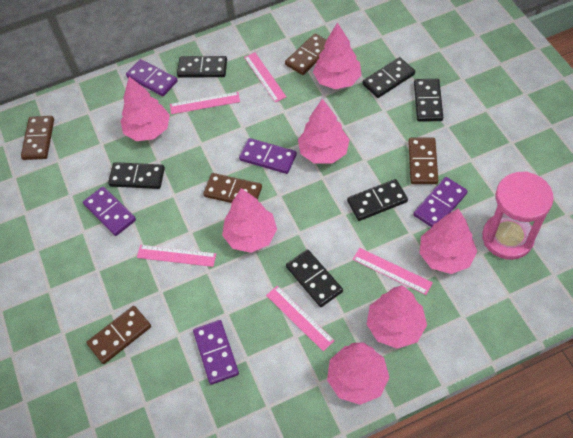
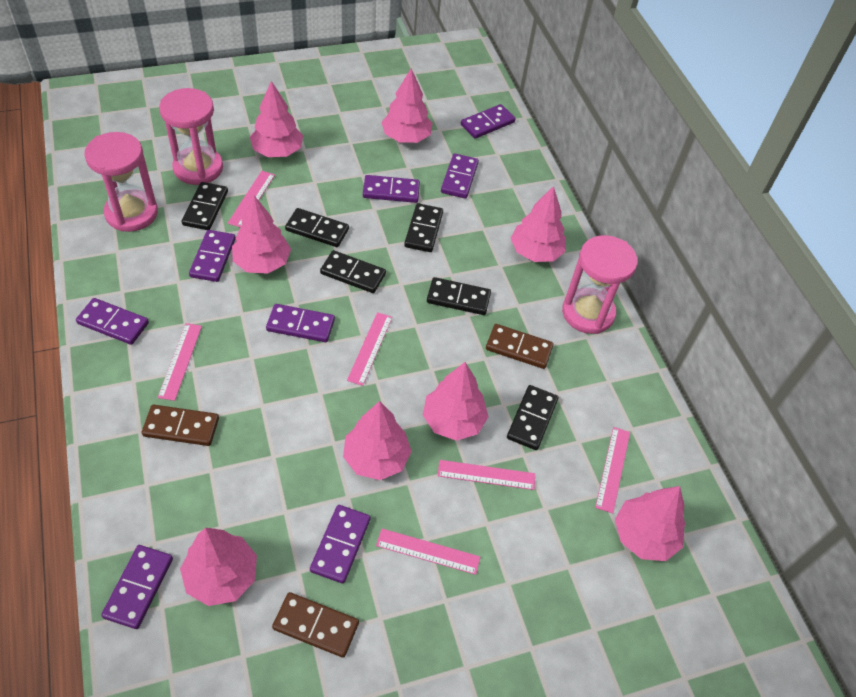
brown domino: 5 -> 3
pink hourglass: 1 -> 3
pink ruler: 5 -> 6
pink tree: 7 -> 8
purple domino: 5 -> 8

